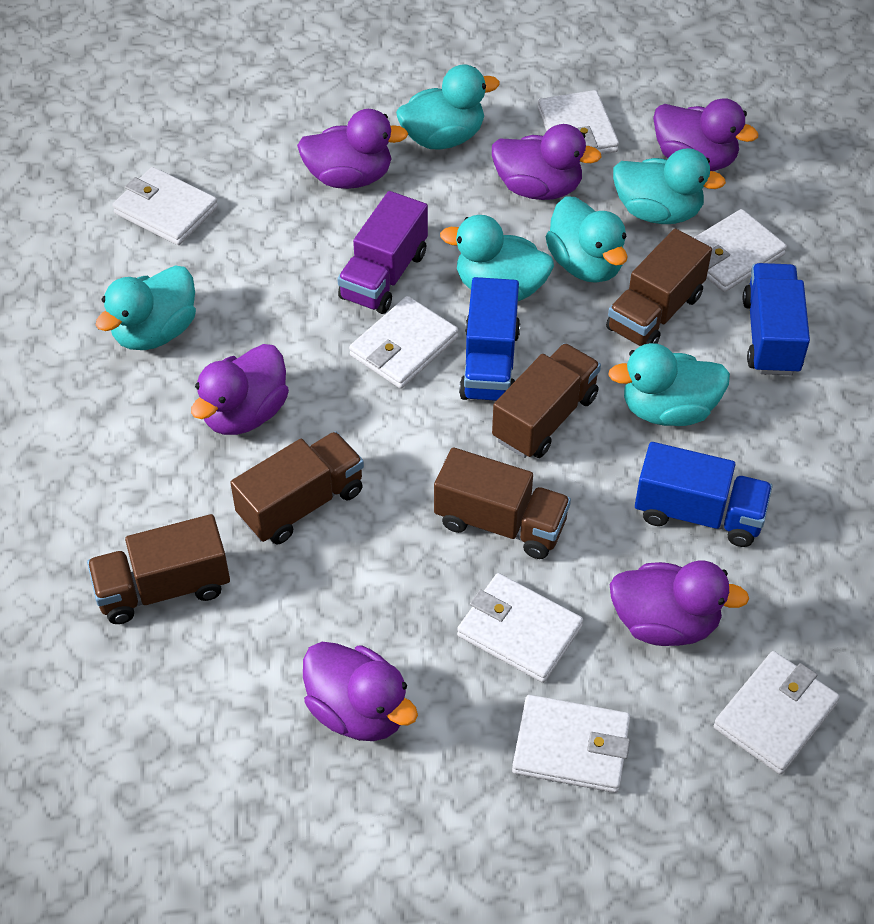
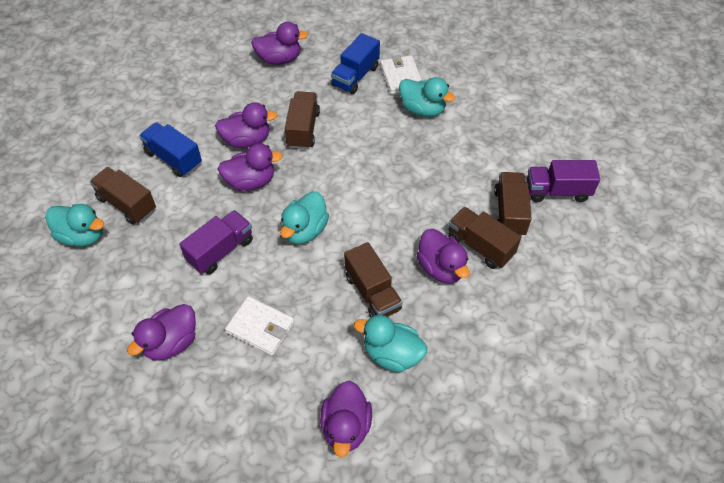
blue truck: 3 -> 2
purple truck: 1 -> 2
turquoise duck: 6 -> 4
white wallet: 7 -> 2

